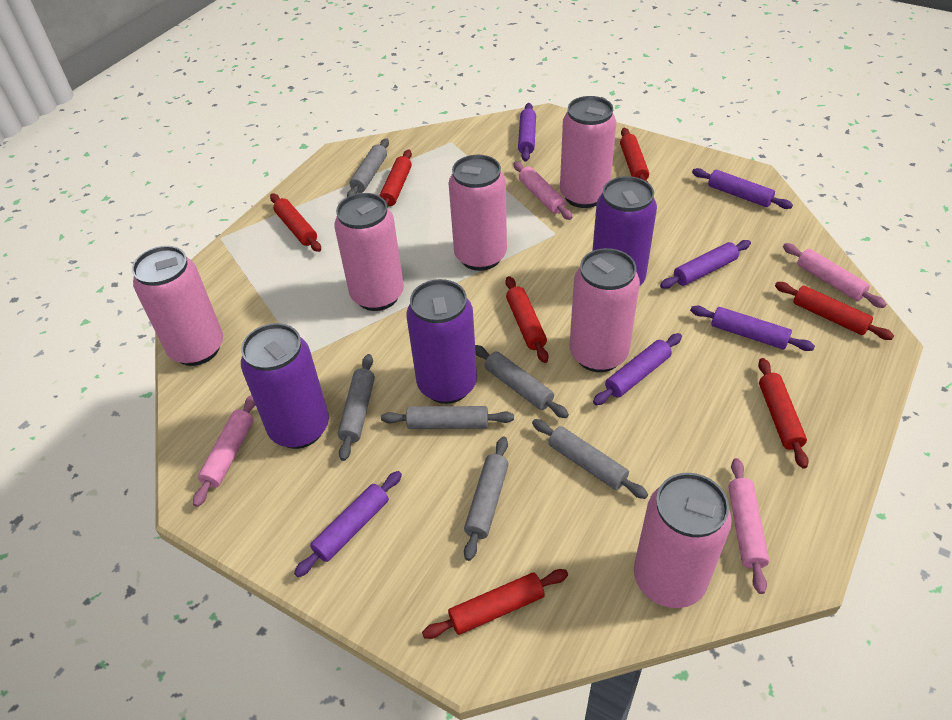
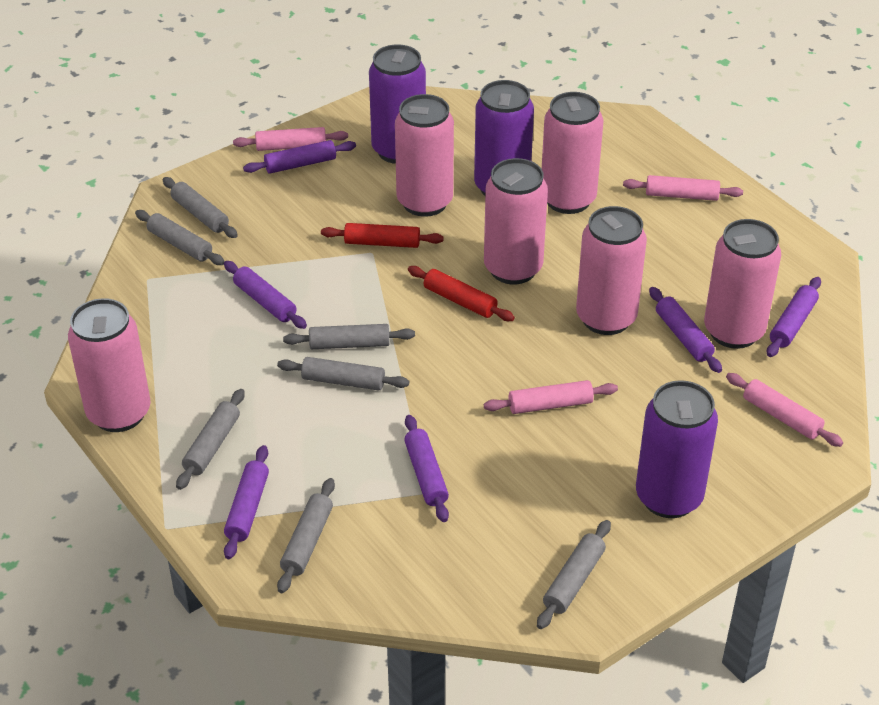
grey rolling pin: 6 -> 7
red rolling pin: 7 -> 2

